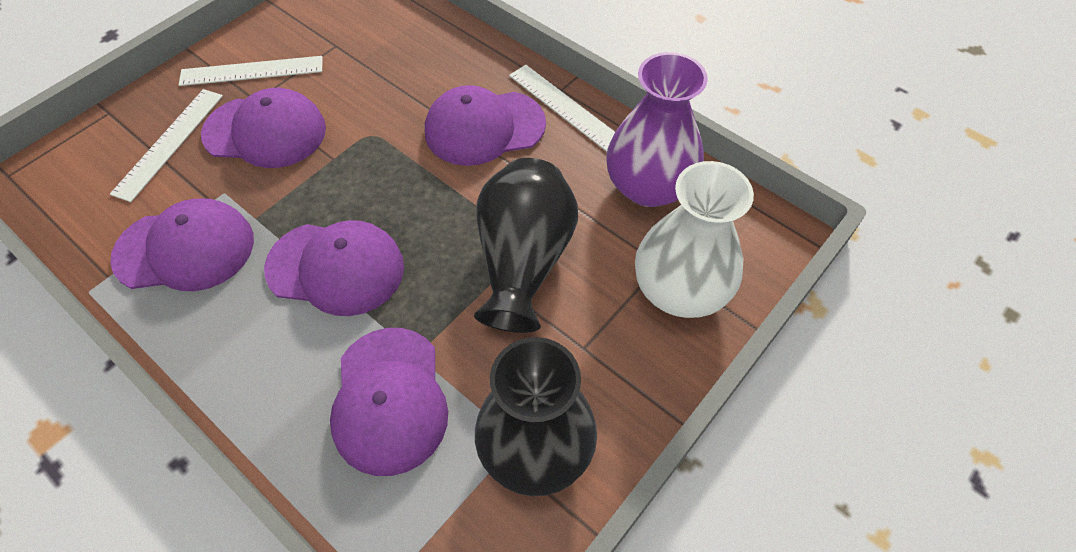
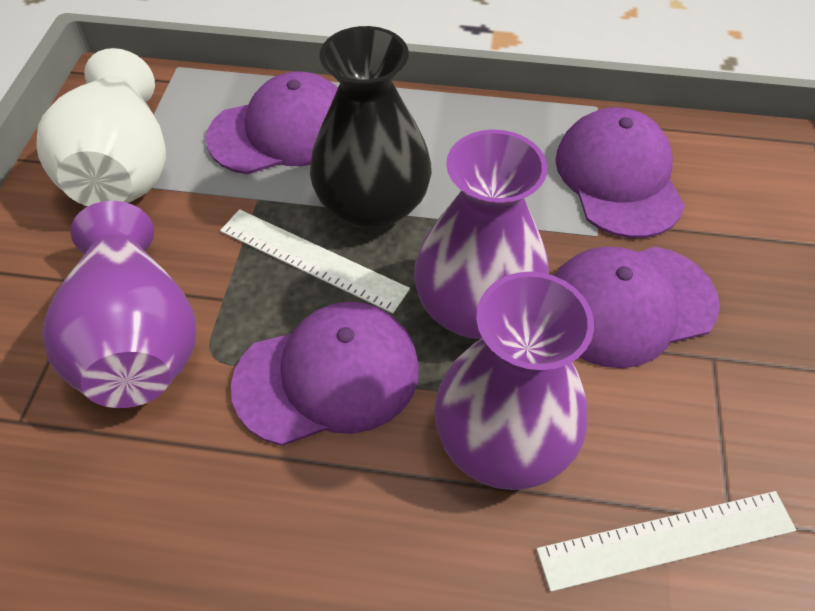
black vase: 2 -> 1
purple cap: 5 -> 4
purple vase: 1 -> 3
white ruler: 3 -> 2

